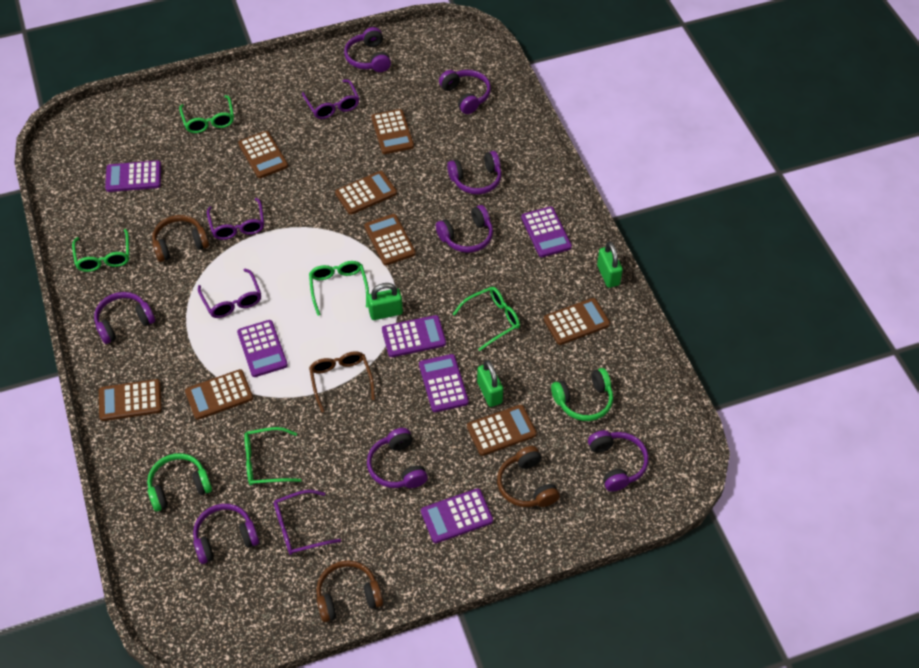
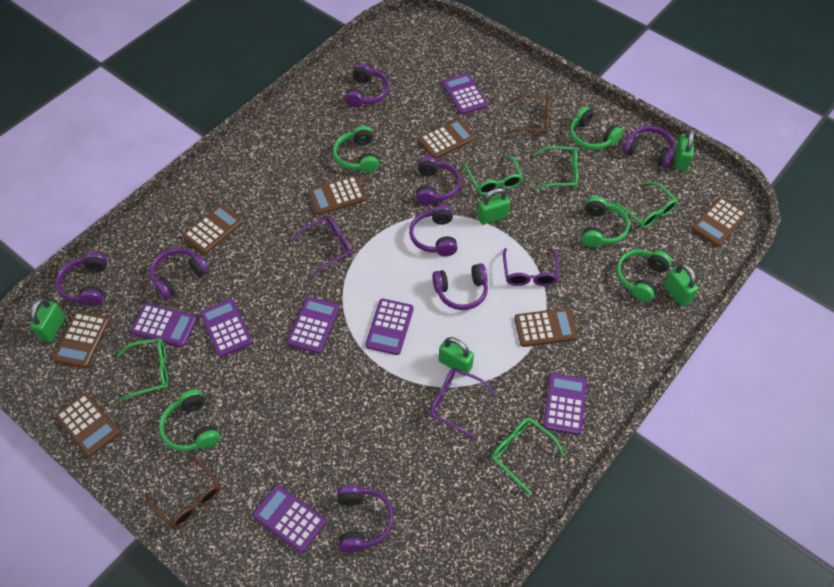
brown calculator: 8 -> 7
brown glasses: 1 -> 2
brown headphones: 3 -> 0
green headphones: 2 -> 5
green padlock: 3 -> 5
purple calculator: 6 -> 7
purple glasses: 4 -> 3

